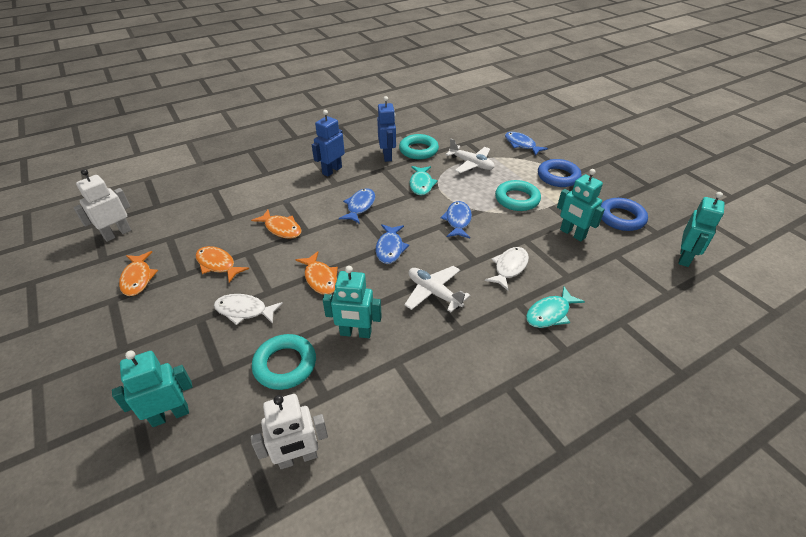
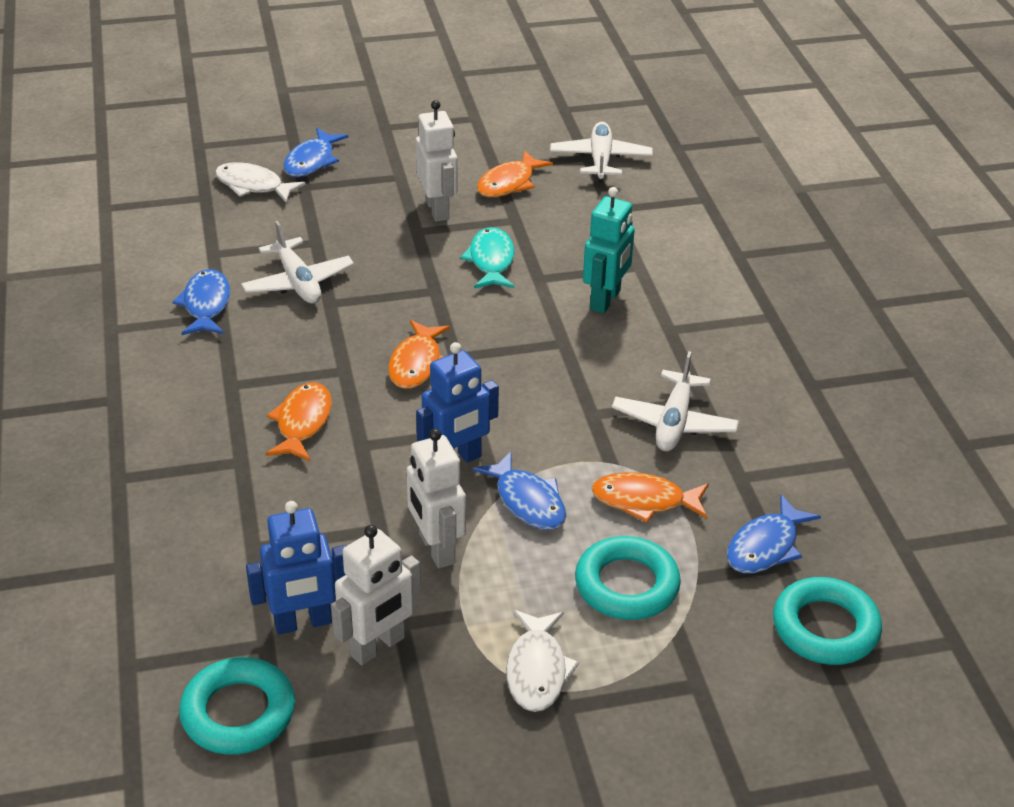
blue ring: 2 -> 0
turquoise fish: 2 -> 1
turquoise robot: 4 -> 1
white plane: 2 -> 3
white robot: 2 -> 3

